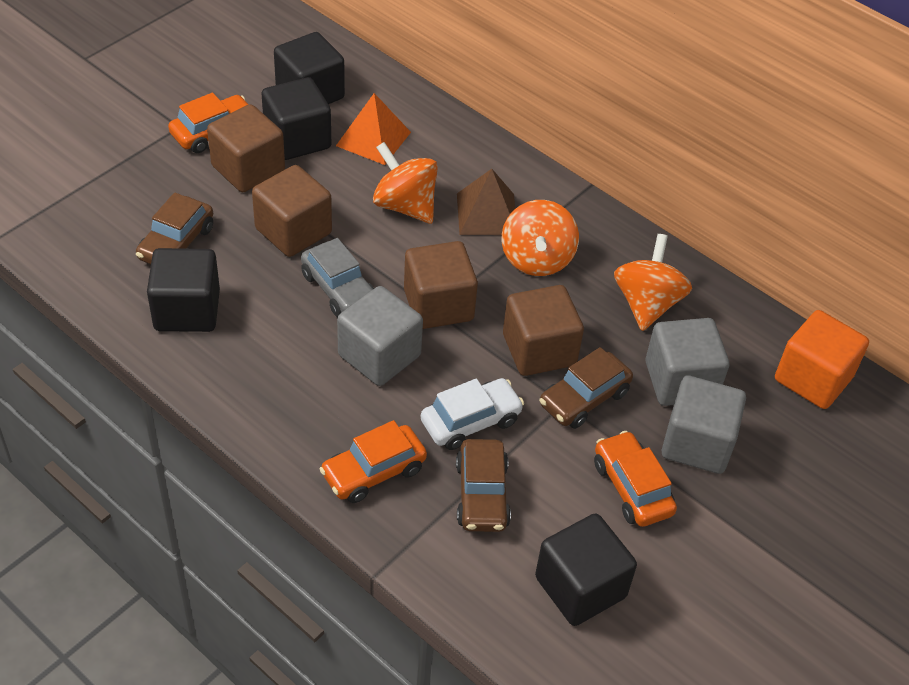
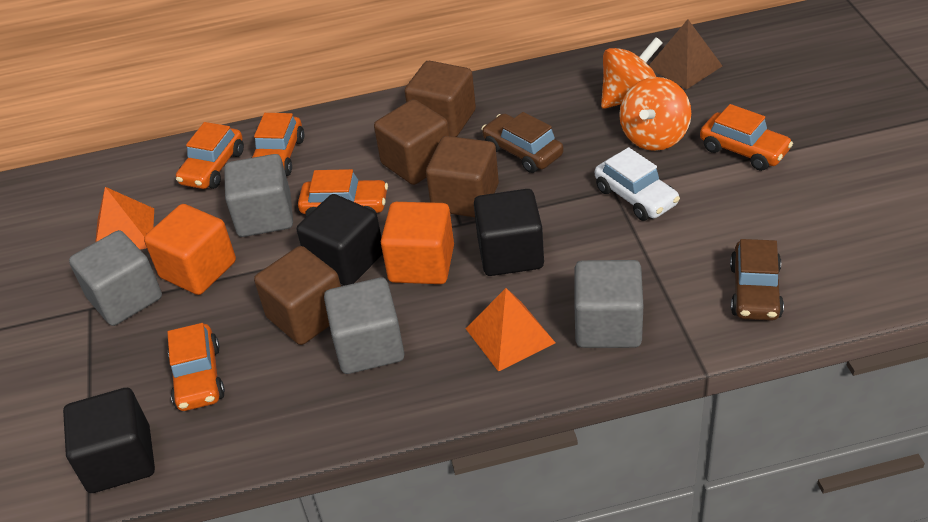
black cube: 4 -> 3
brown car: 3 -> 2
grey car: 1 -> 0
grey cube: 3 -> 4
orange car: 3 -> 5
orange cube: 1 -> 2
orange pyramid: 1 -> 2
orange spinning top: 3 -> 2

